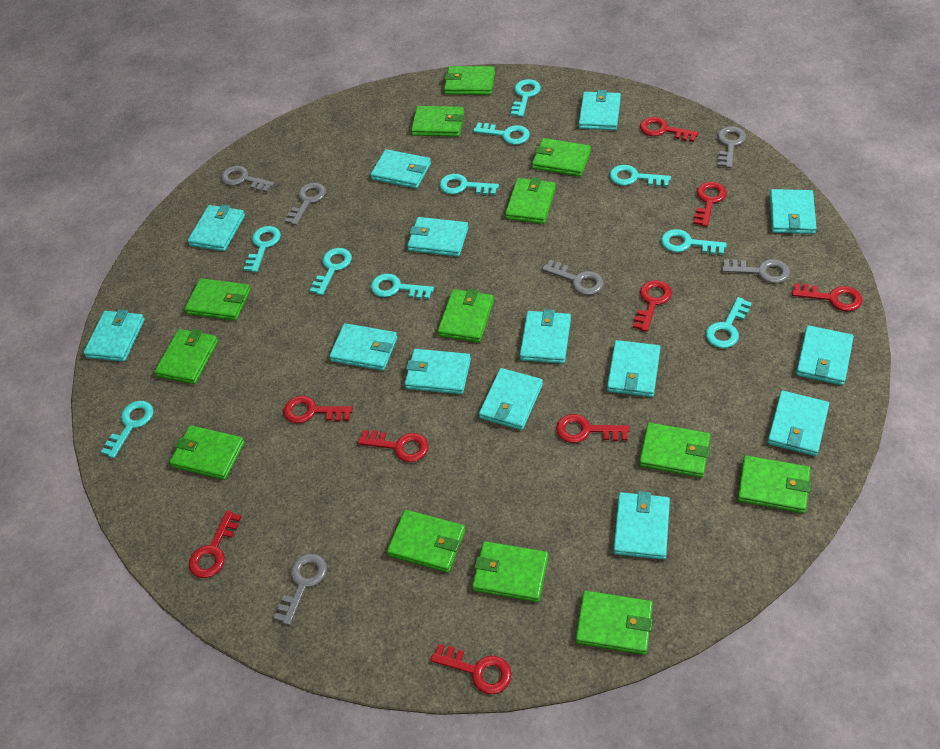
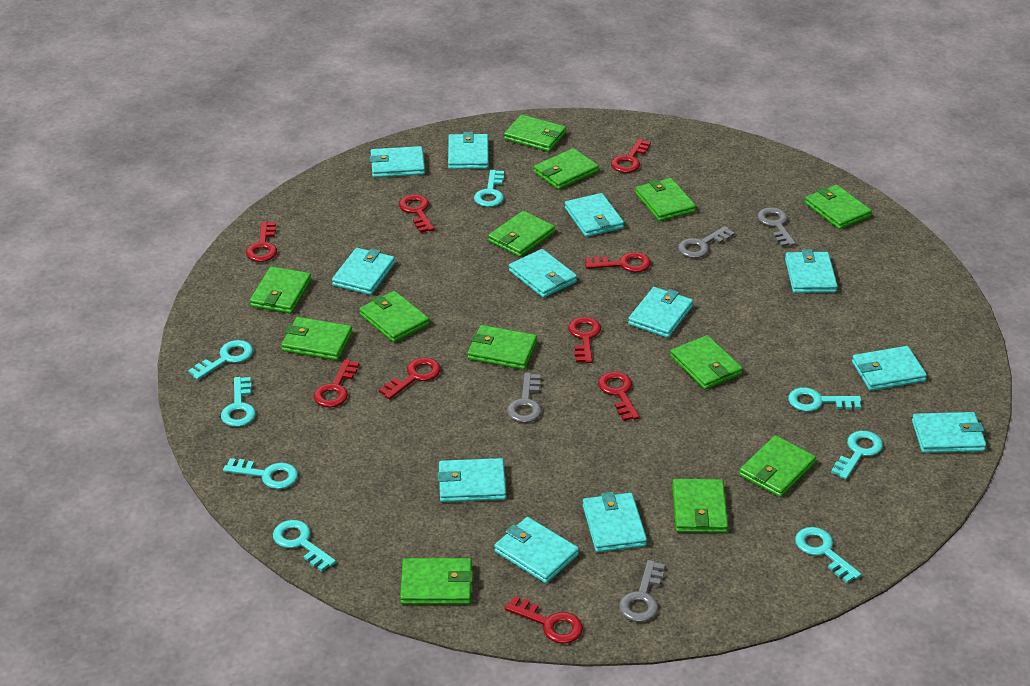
grey key: 6 -> 4
turquoise key: 10 -> 8
turquoise wallet: 14 -> 12

